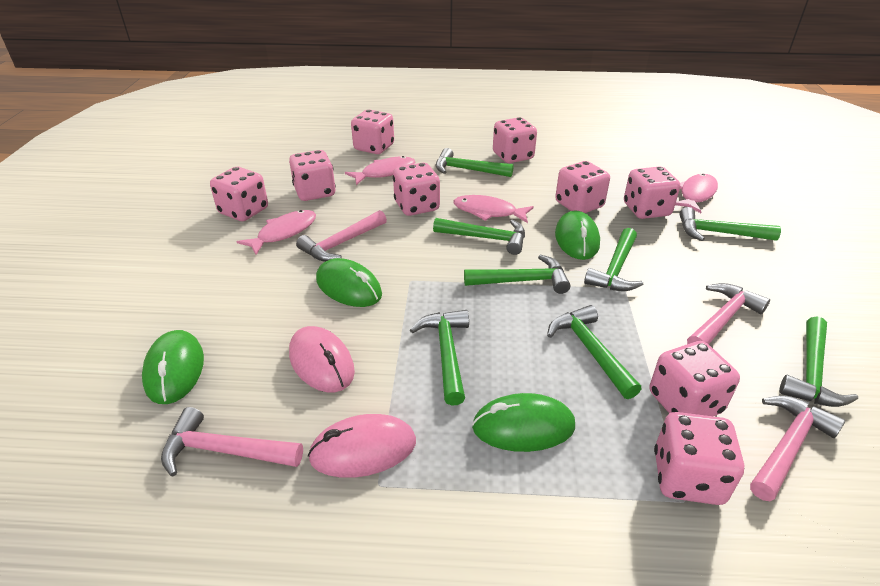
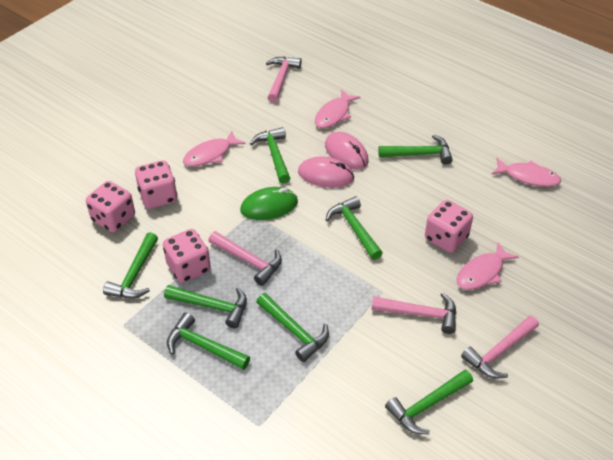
green mouse: 4 -> 1
pink dice: 9 -> 4

